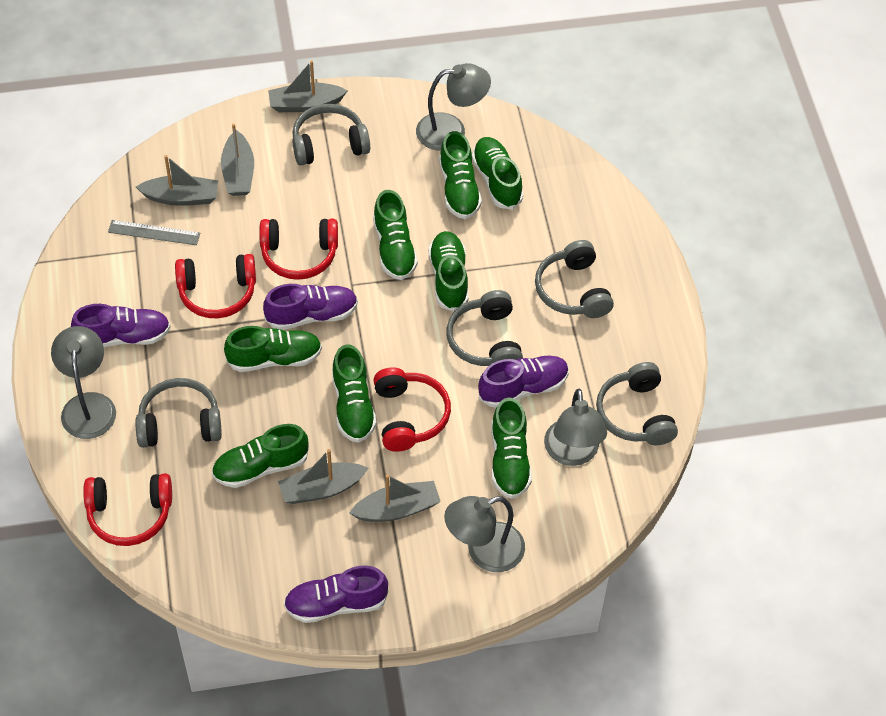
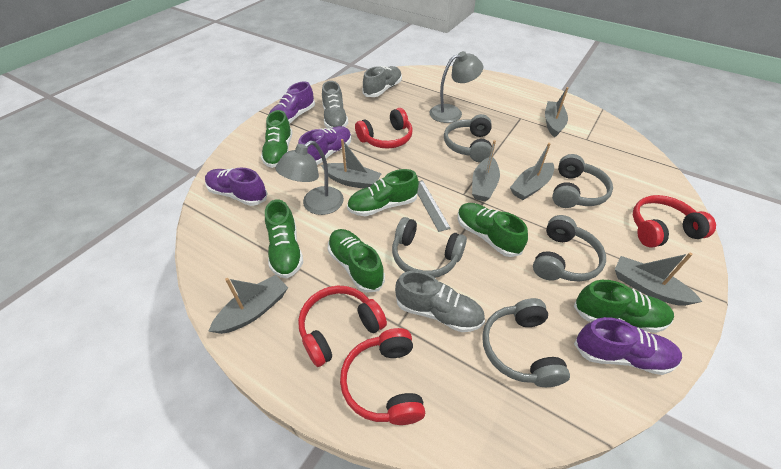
green shoe: 8 -> 6
grey boat: 5 -> 6
grey lamp: 4 -> 2
grey shoe: 0 -> 3

